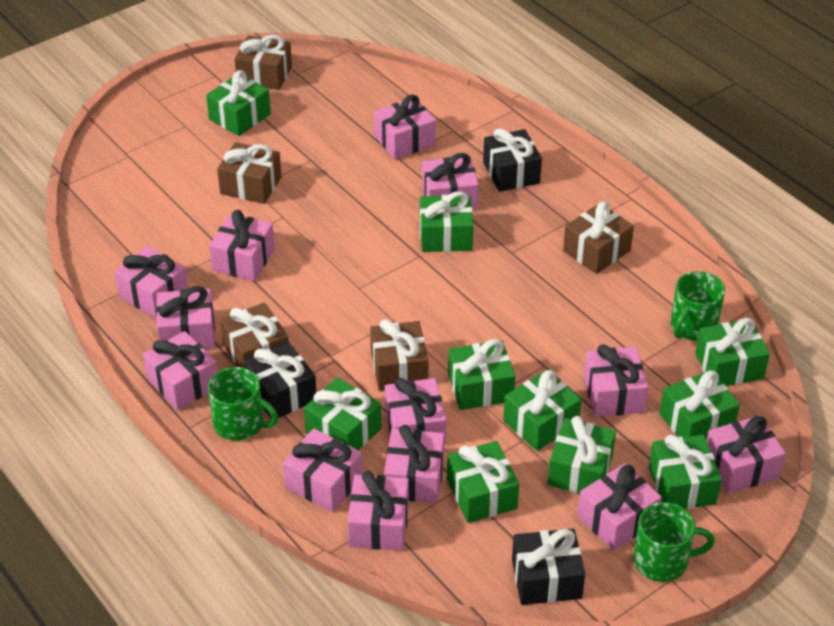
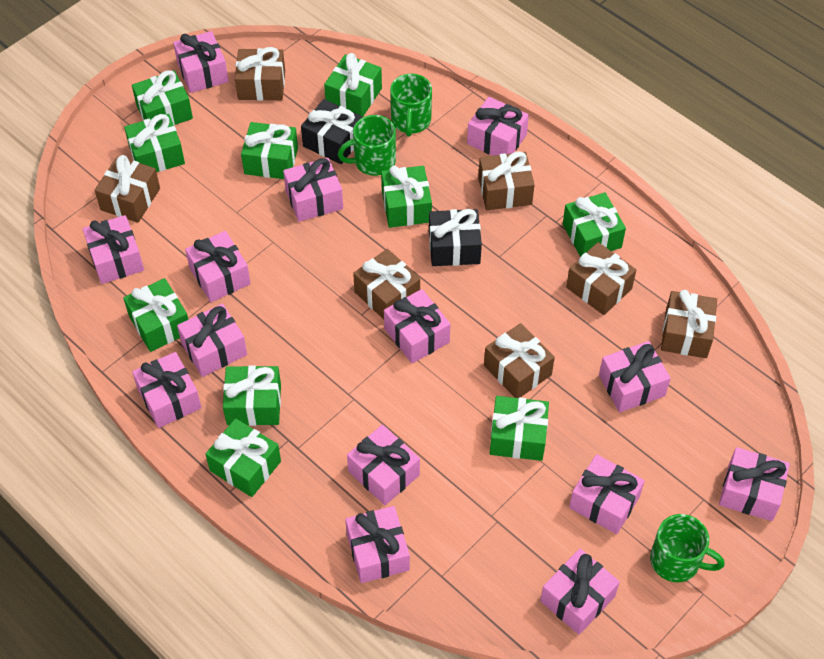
black gift: 3 -> 2
brown gift: 5 -> 7
pink gift: 13 -> 14

